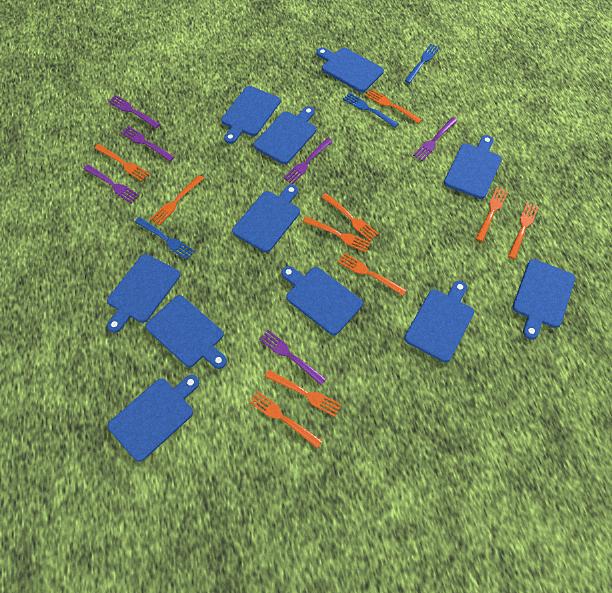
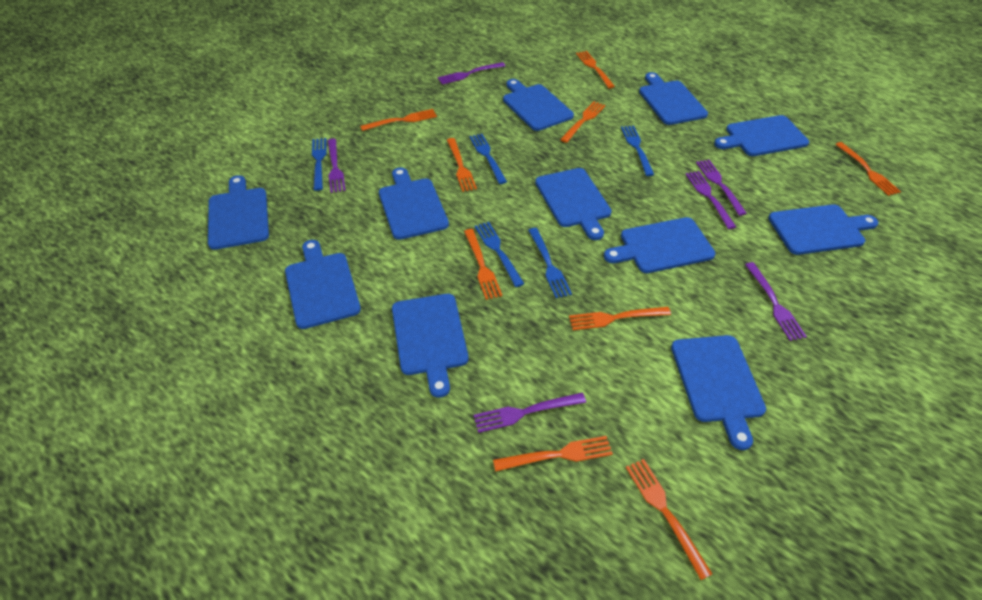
blue fork: 3 -> 5
orange fork: 10 -> 9

